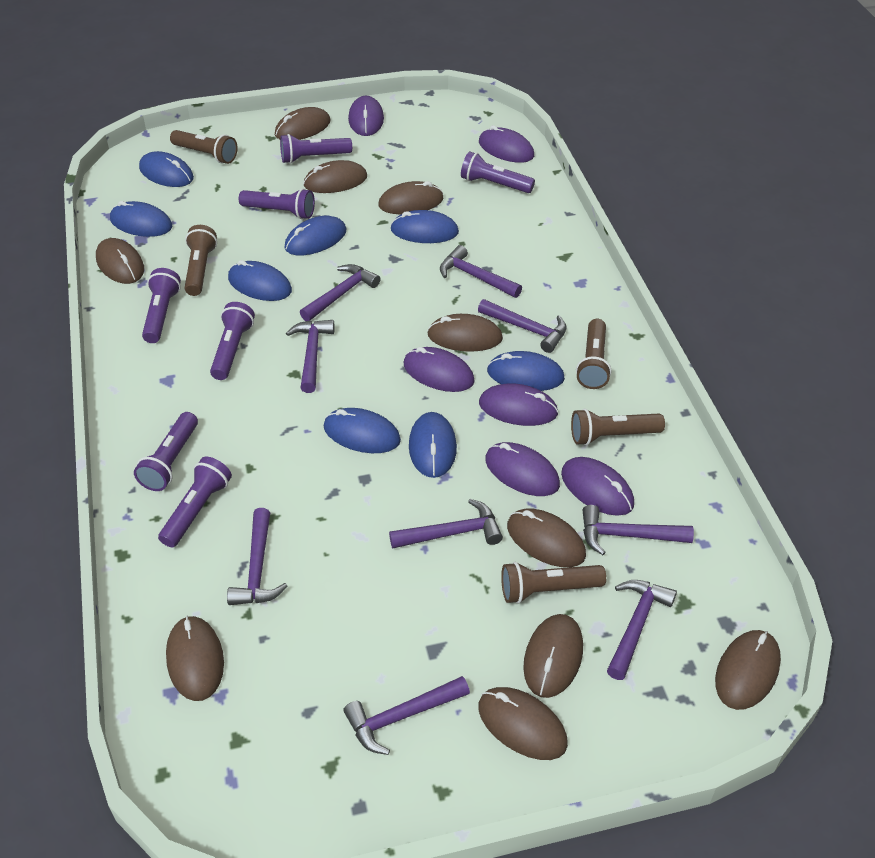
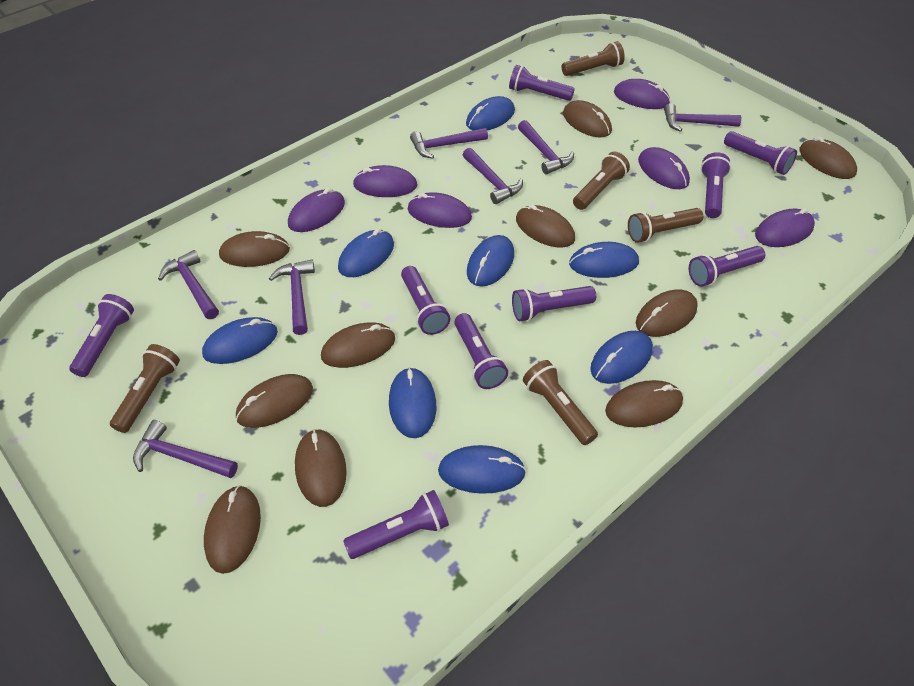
purple flashlight: 7 -> 9
purple hammer: 9 -> 7

